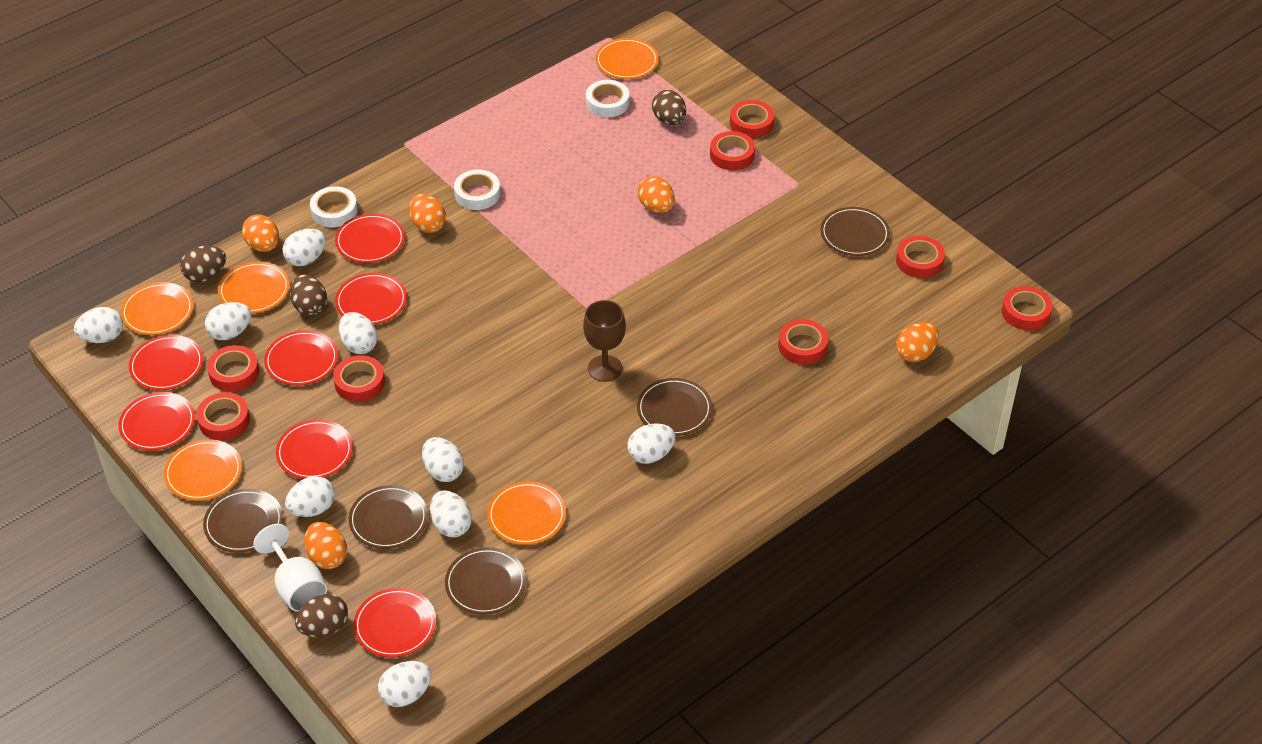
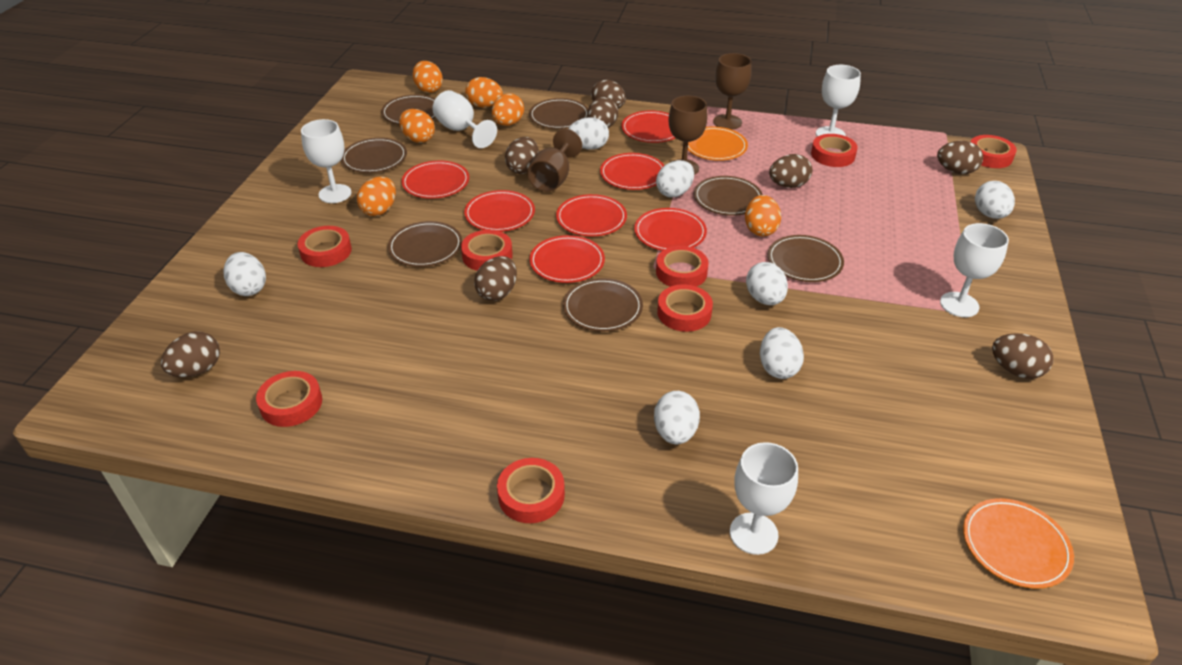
brown egg: 4 -> 8
brown goblet: 1 -> 3
brown plate: 5 -> 7
orange egg: 5 -> 6
orange plate: 5 -> 2
white egg: 9 -> 7
white goblet: 1 -> 5
white tape: 3 -> 0

